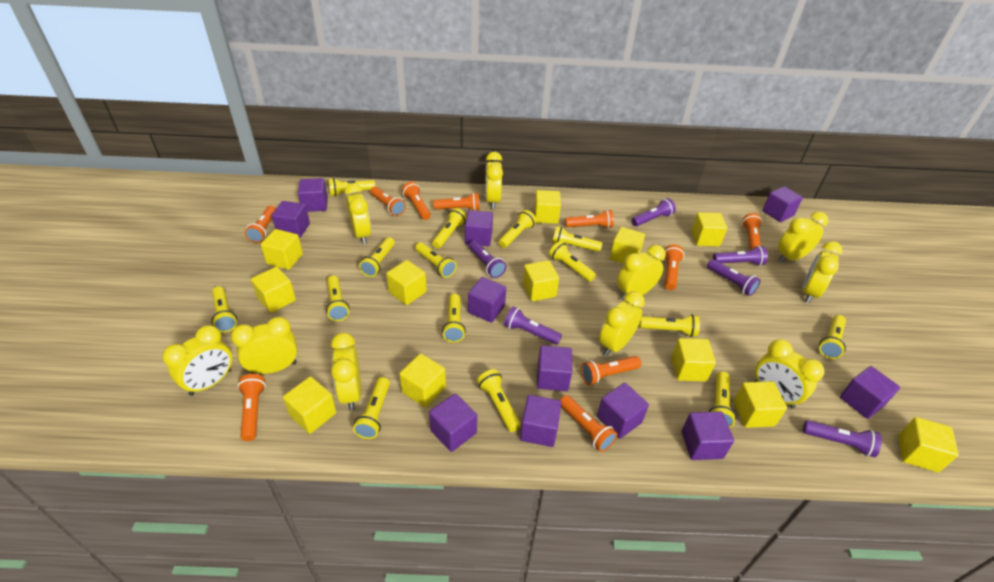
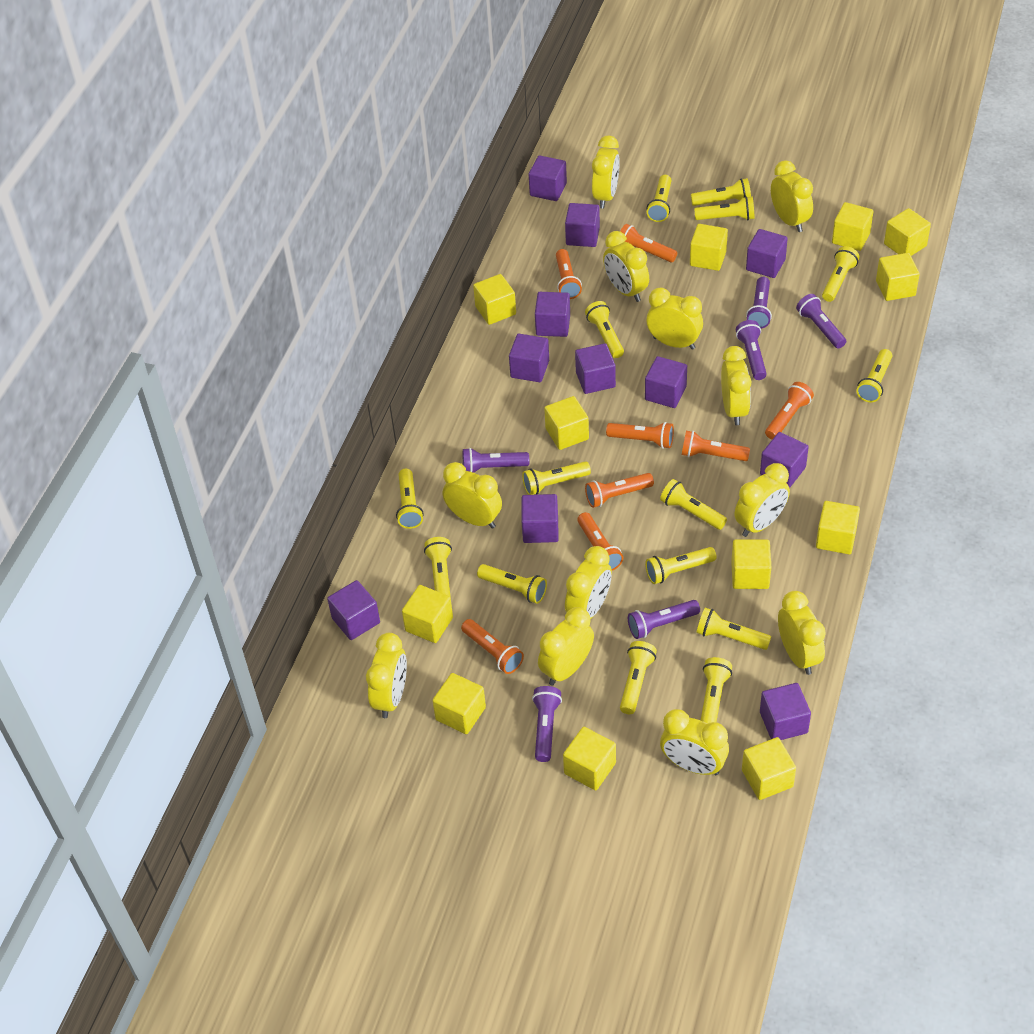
orange flashlight: 10 -> 8
yellow clock: 10 -> 12

